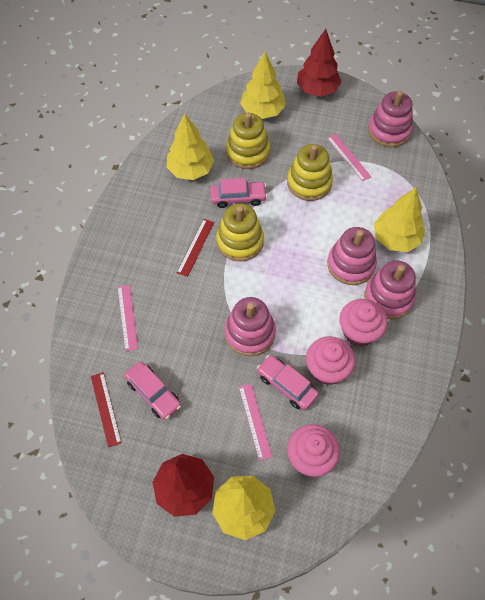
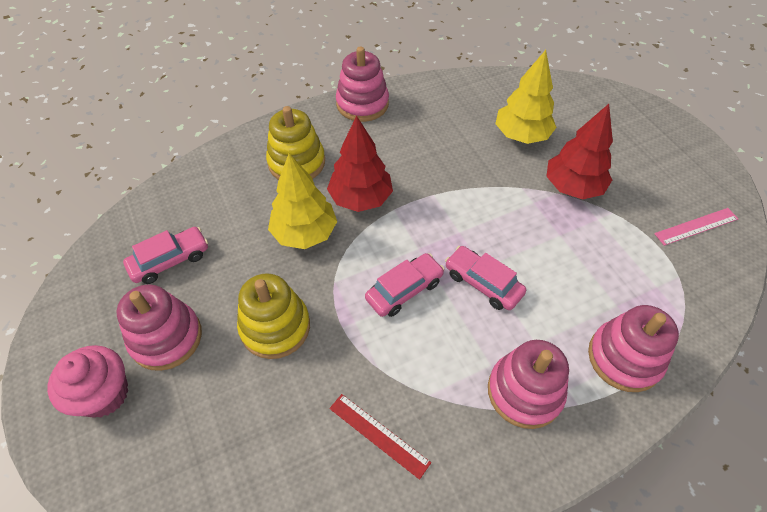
pink cupcake: 3 -> 1
pink ruler: 3 -> 1
red ruler: 2 -> 1
yellow stacking toy: 3 -> 2
yellow tree: 4 -> 2

